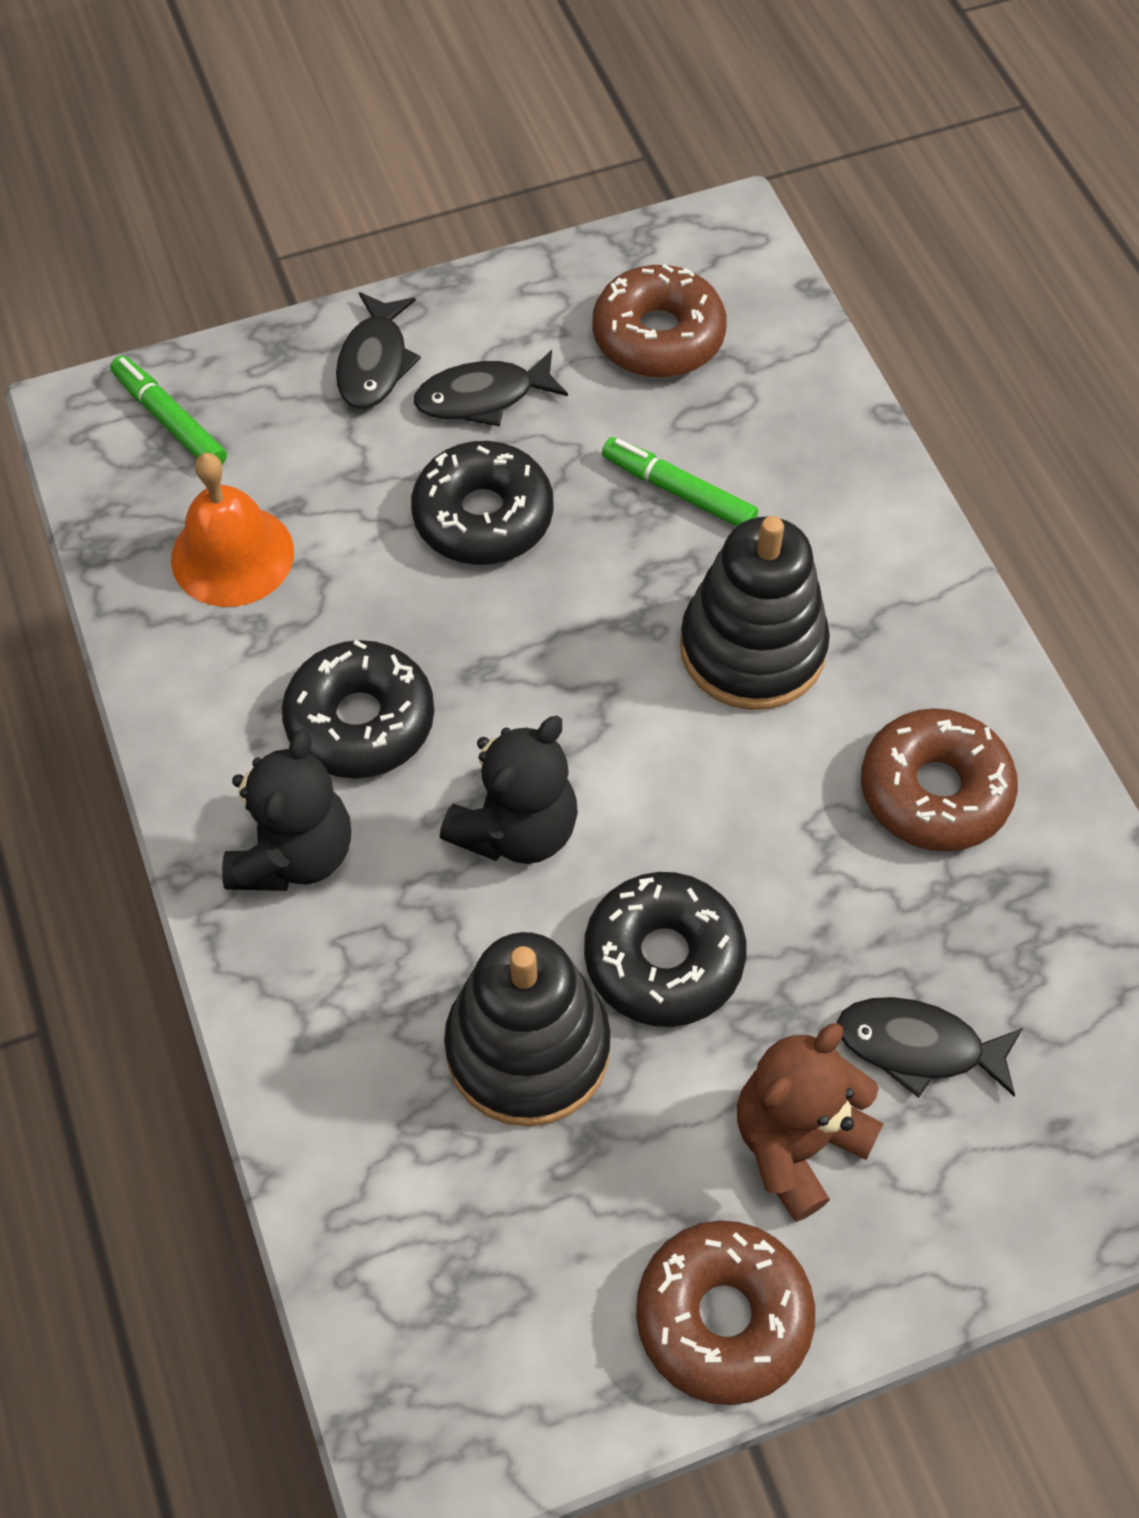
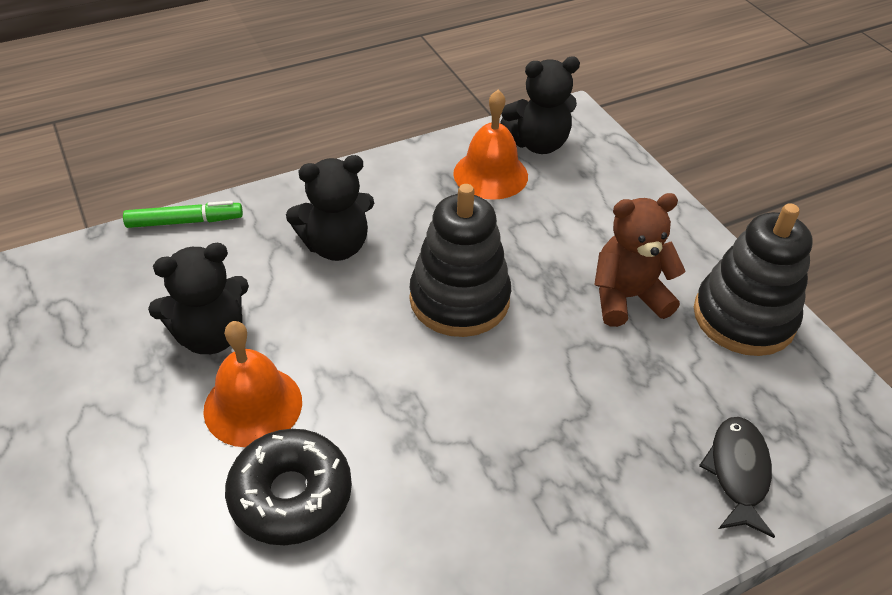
black donut: 3 -> 1
black fish: 3 -> 1
black teddy bear: 2 -> 3
brown donut: 3 -> 0
green marker: 2 -> 1
orange bell: 1 -> 2

